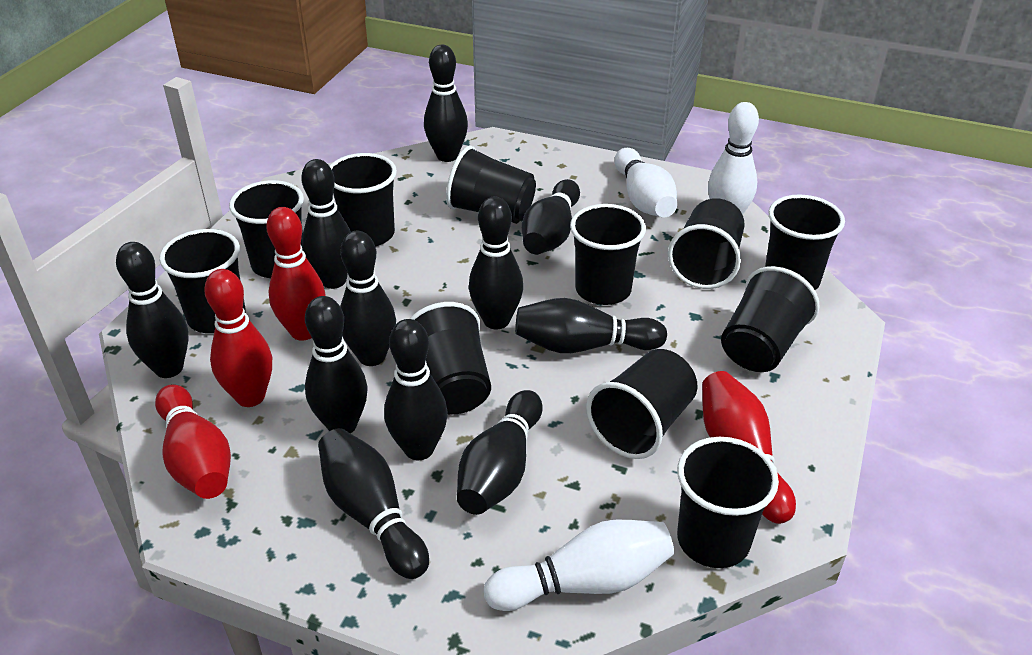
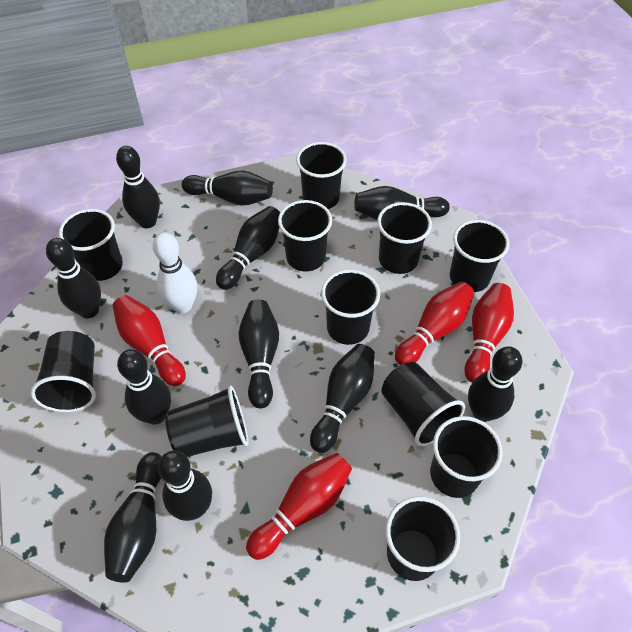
white bowling pin: 3 -> 1

